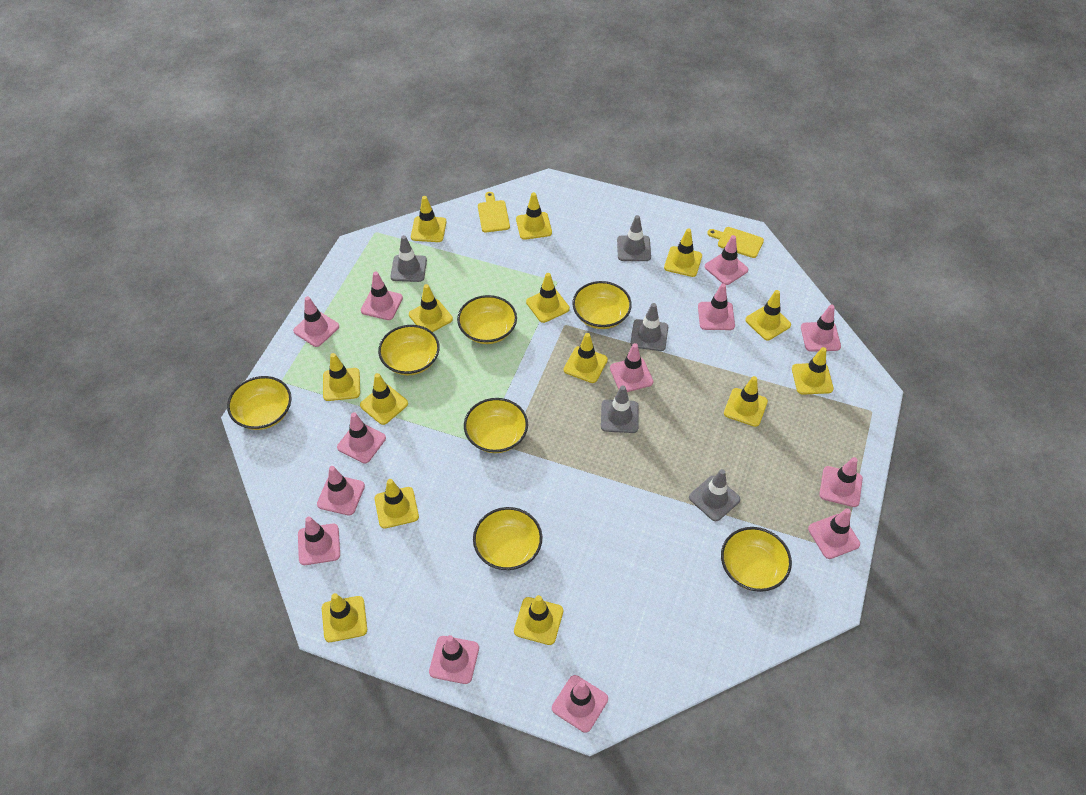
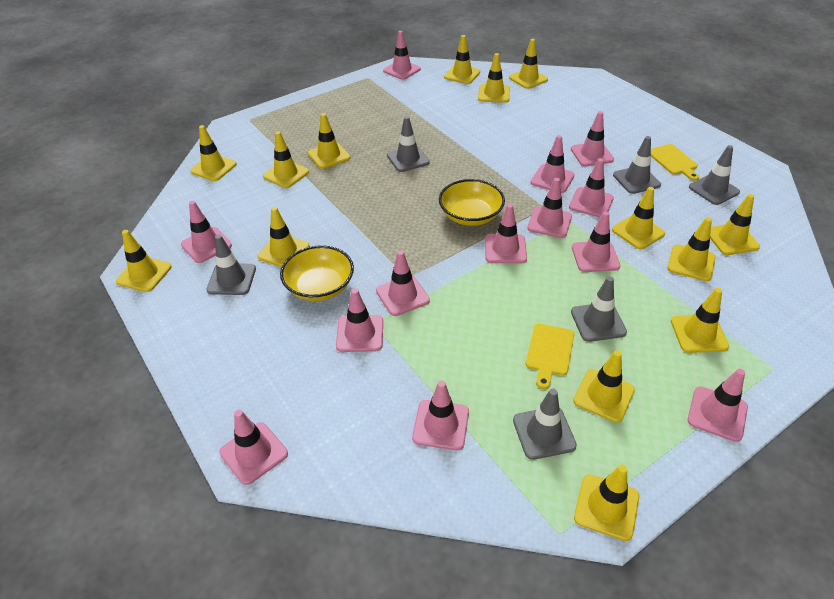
grey traffic cone: 5 -> 6
yellow bowl: 7 -> 2

